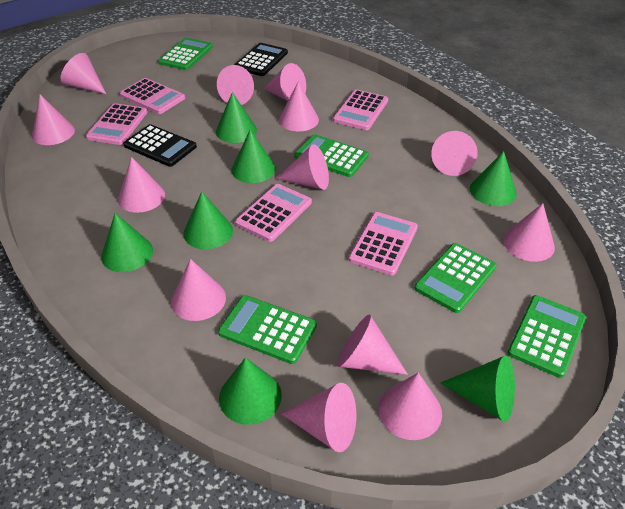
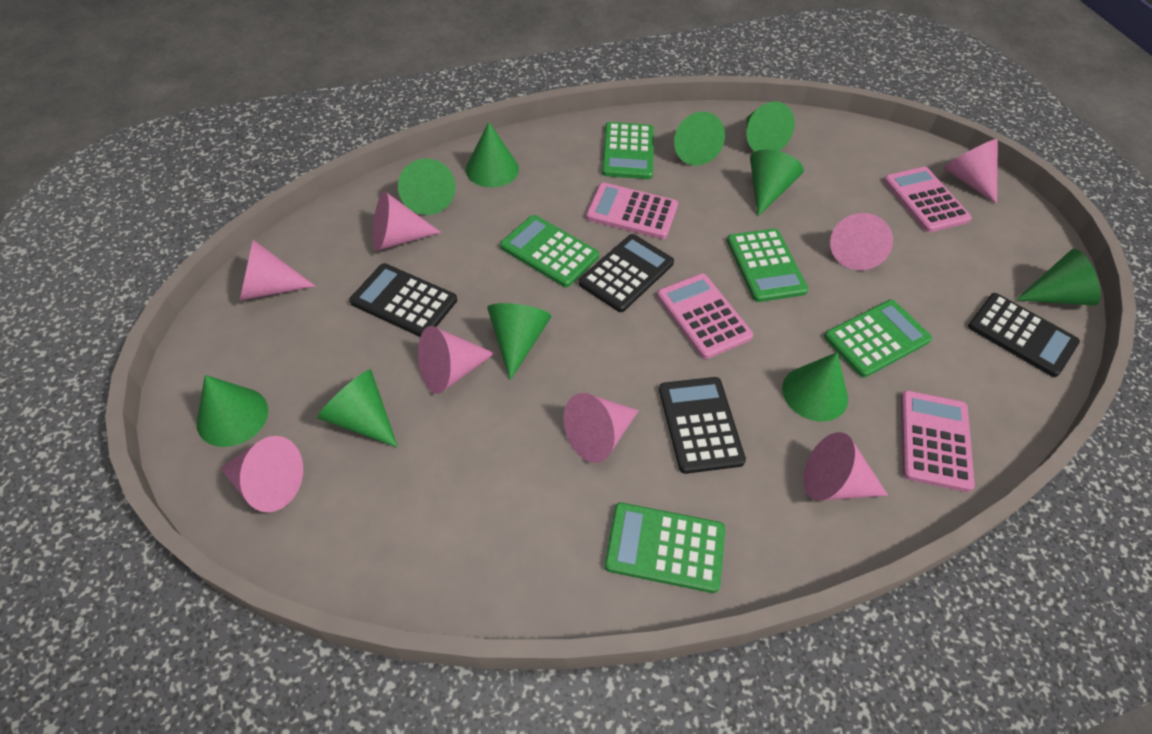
black calculator: 2 -> 4
green cone: 7 -> 10
pink calculator: 5 -> 4
pink cone: 13 -> 8

